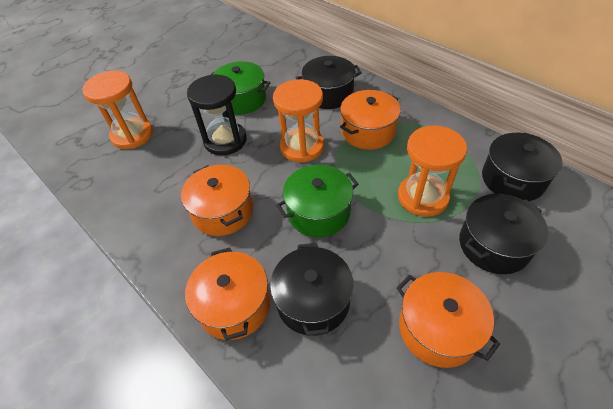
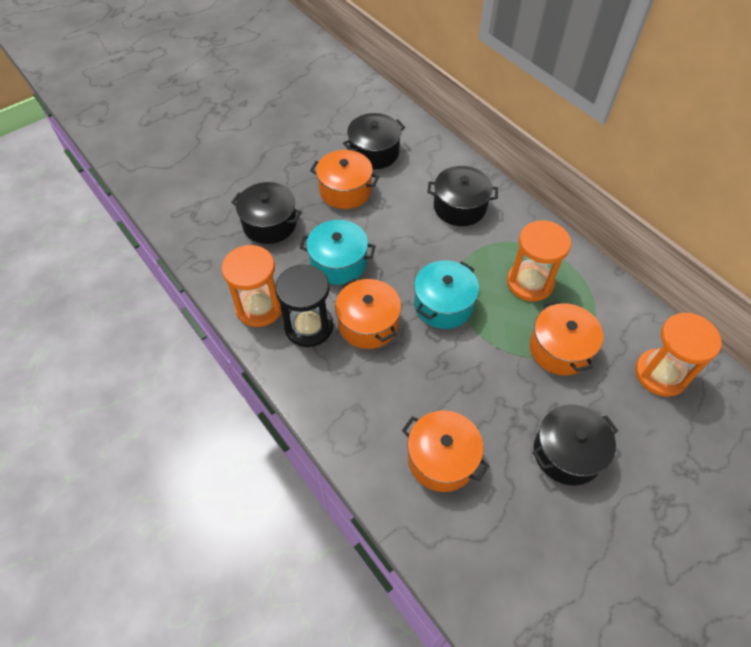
green pot: 2 -> 0
turquoise pot: 0 -> 2

